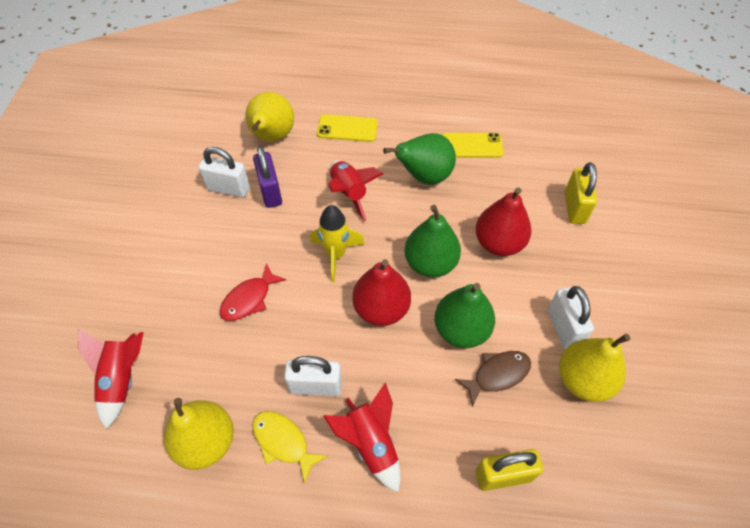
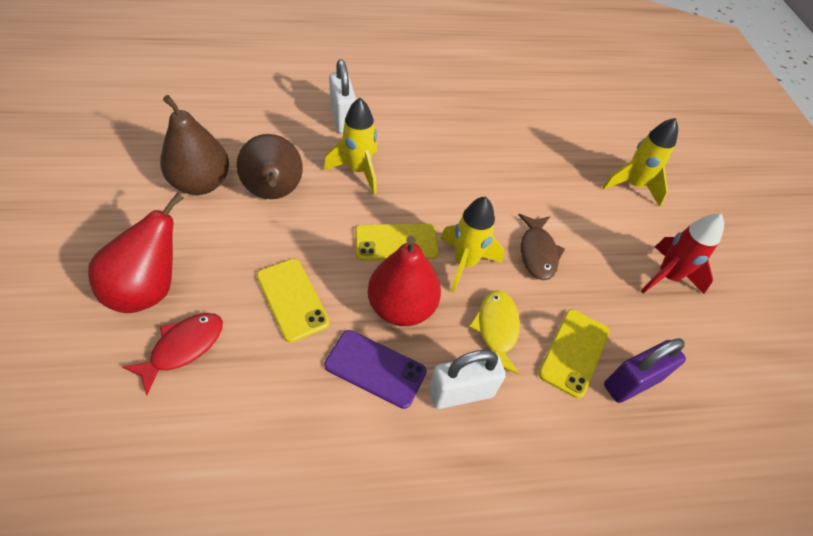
brown pear: 0 -> 2
green pear: 3 -> 0
purple phone: 0 -> 1
red rocket: 3 -> 1
white padlock: 3 -> 2
yellow padlock: 2 -> 0
yellow pear: 3 -> 0
yellow phone: 2 -> 3
yellow rocket: 1 -> 3

